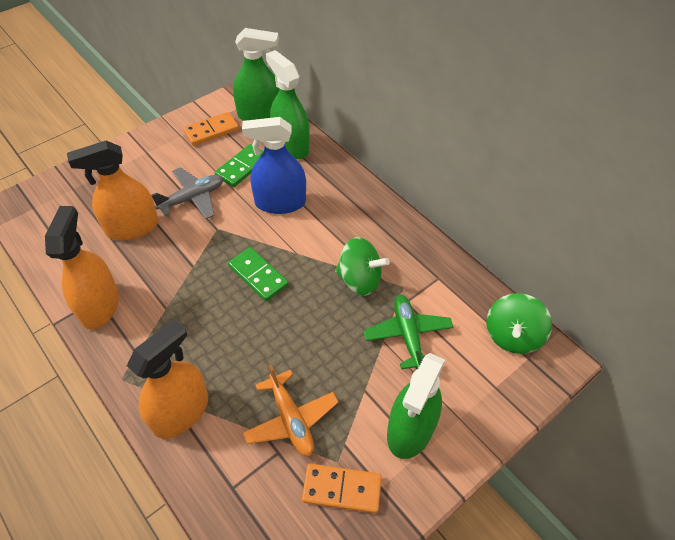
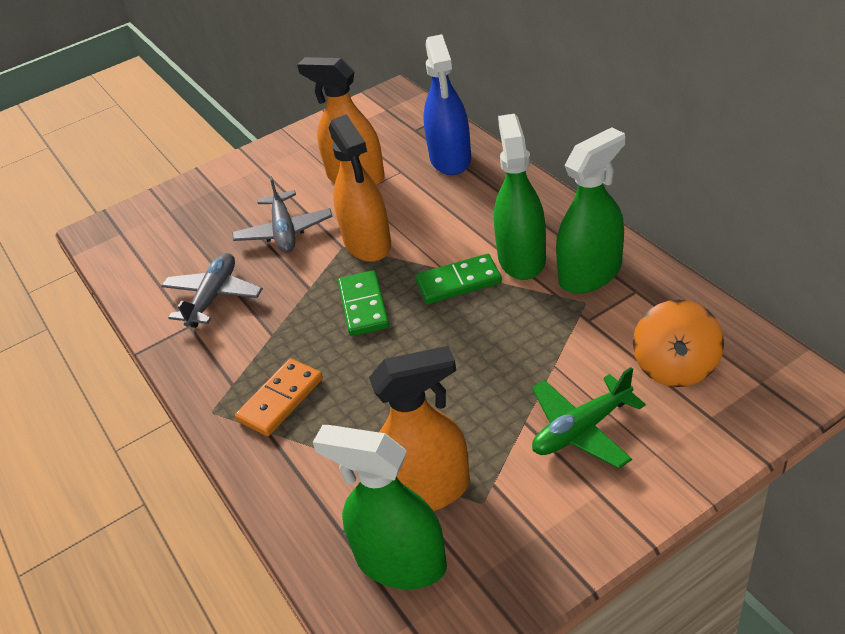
green spinning top: 2 -> 0
grey plane: 1 -> 2
orange domino: 2 -> 1
orange plane: 1 -> 0
orange spinning top: 0 -> 1

